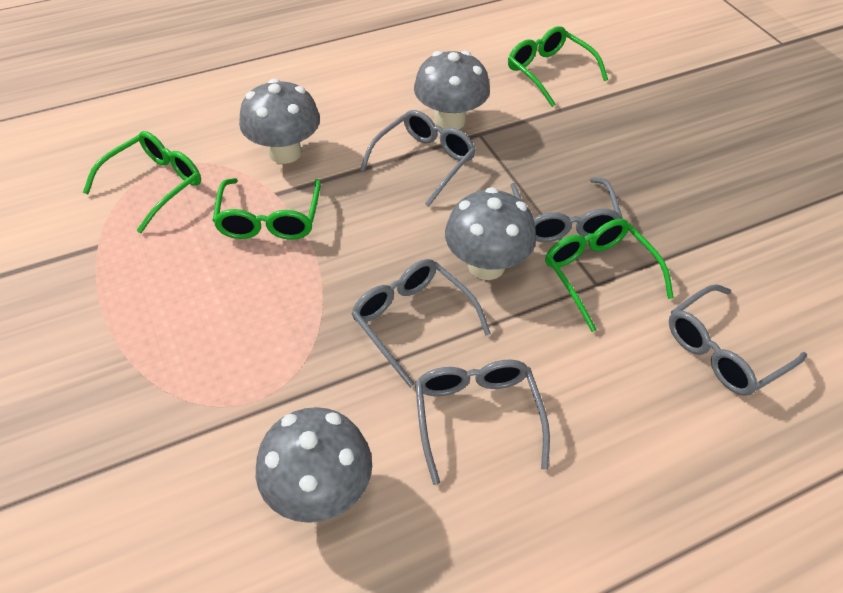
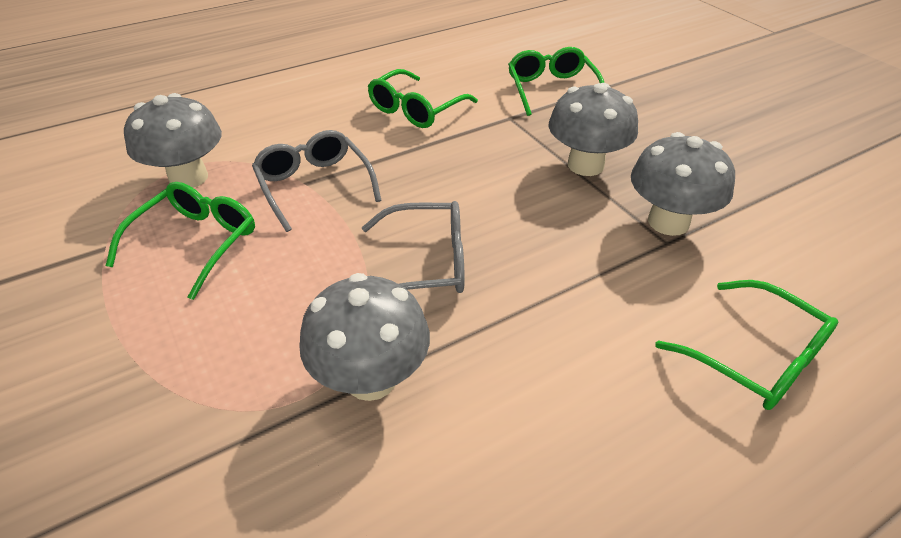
grey glasses: 5 -> 2

